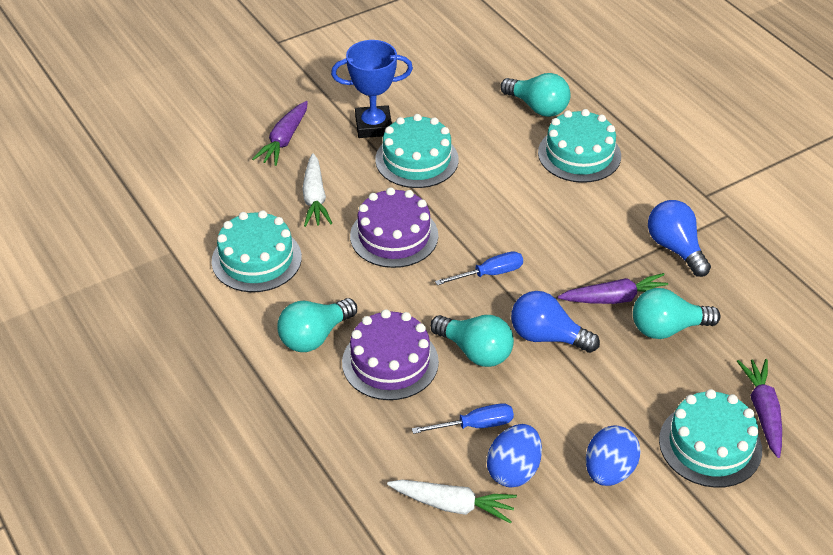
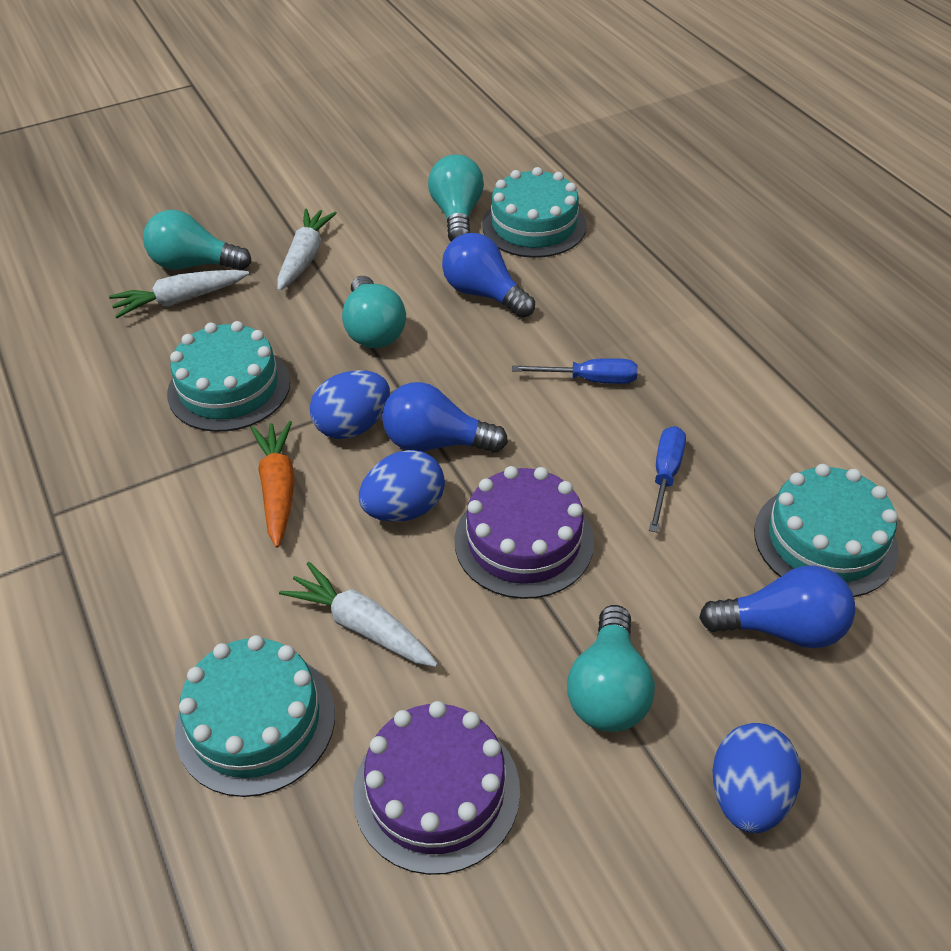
blue egg: 2 -> 3
blue light bulb: 2 -> 3
blue trophy: 1 -> 0
orange carrot: 0 -> 1
purple carrot: 3 -> 0
white carrot: 2 -> 3

